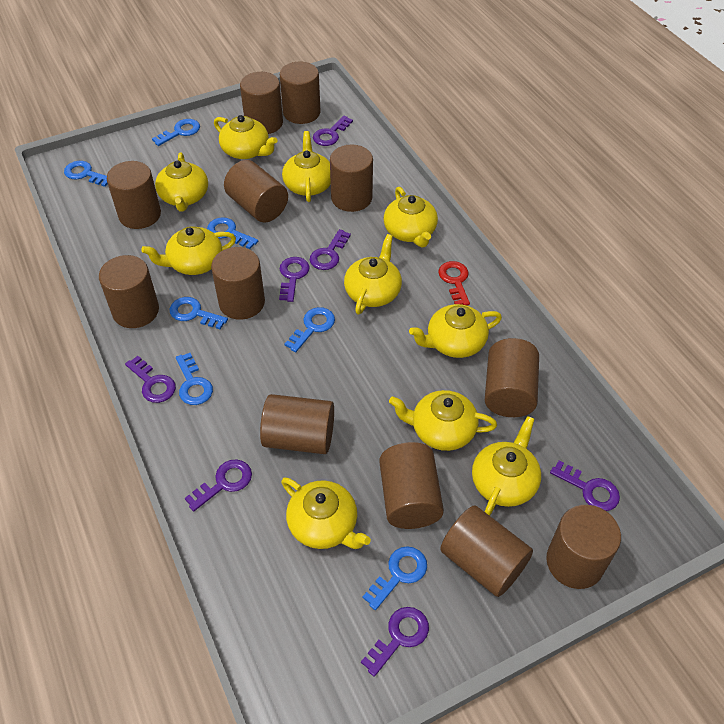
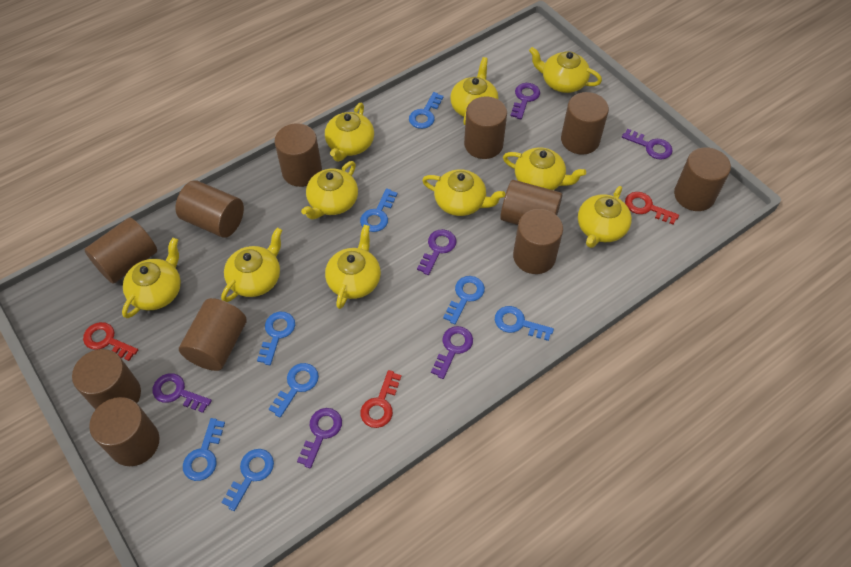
blue key: 7 -> 8
brown cylinder: 12 -> 11
purple key: 7 -> 6
red key: 1 -> 3

